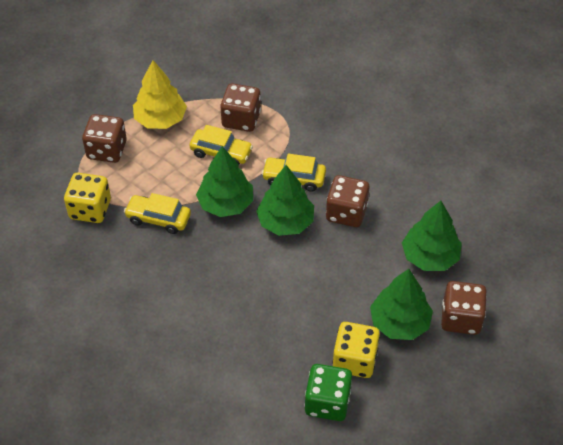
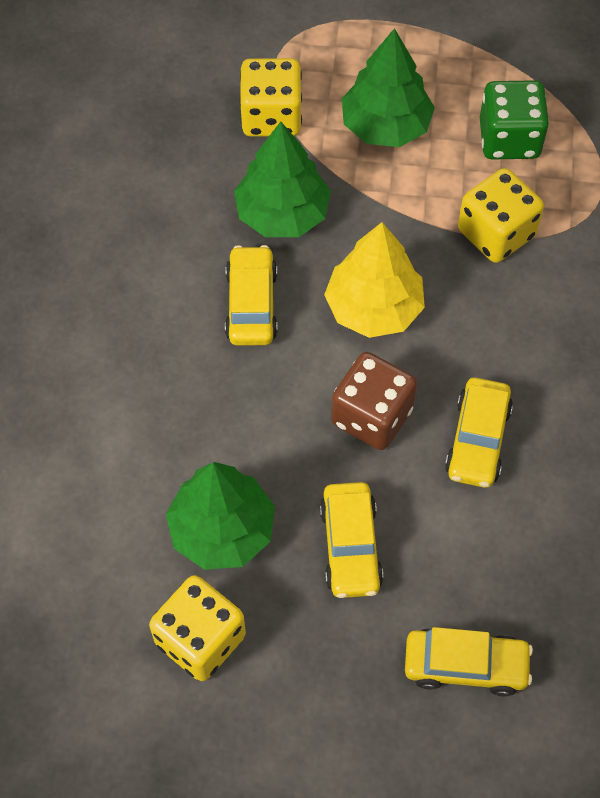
brown dice: 4 -> 1
green tree: 4 -> 3
yellow car: 3 -> 4
yellow dice: 2 -> 3

